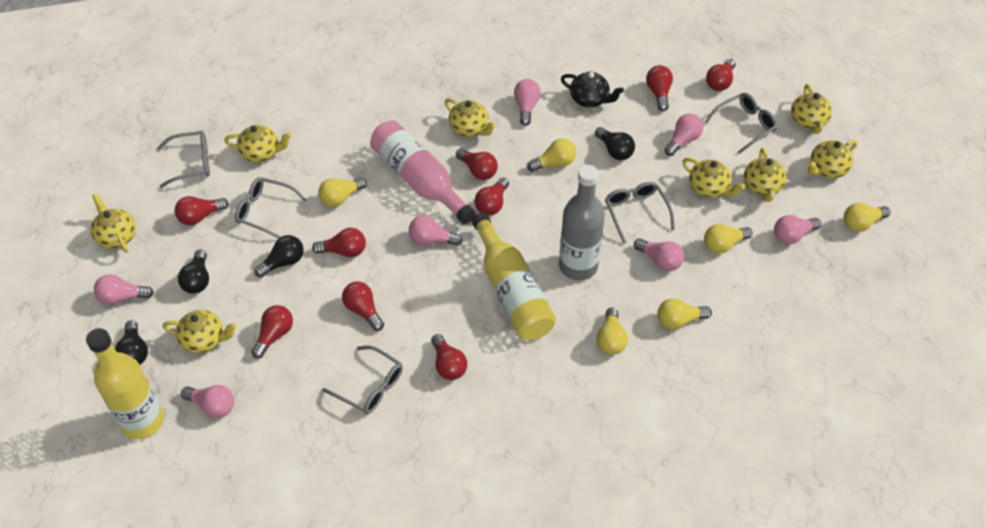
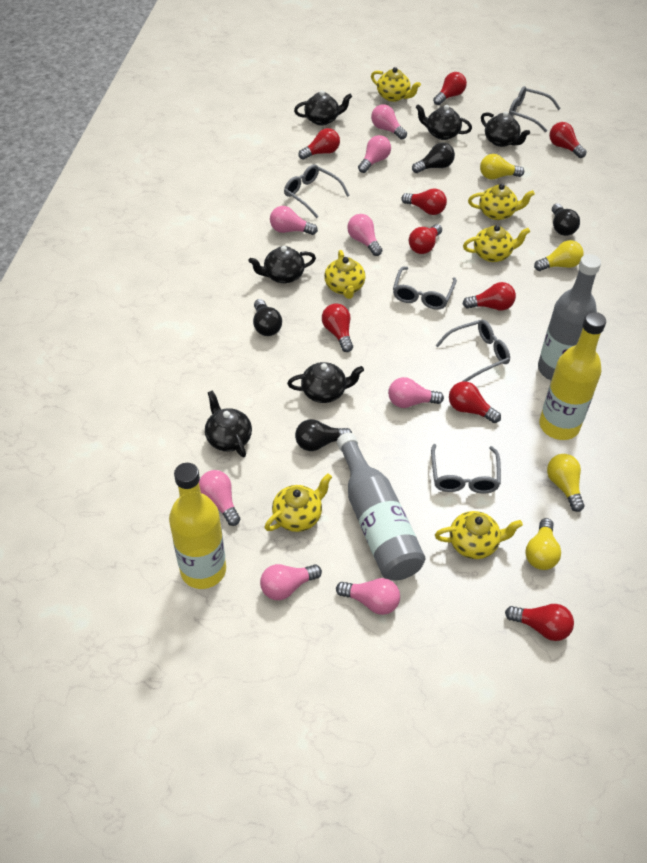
black teapot: 1 -> 6
grey bottle: 1 -> 2
pink bottle: 1 -> 0
pink light bulb: 7 -> 8
yellow light bulb: 6 -> 4
yellow teapot: 8 -> 6

